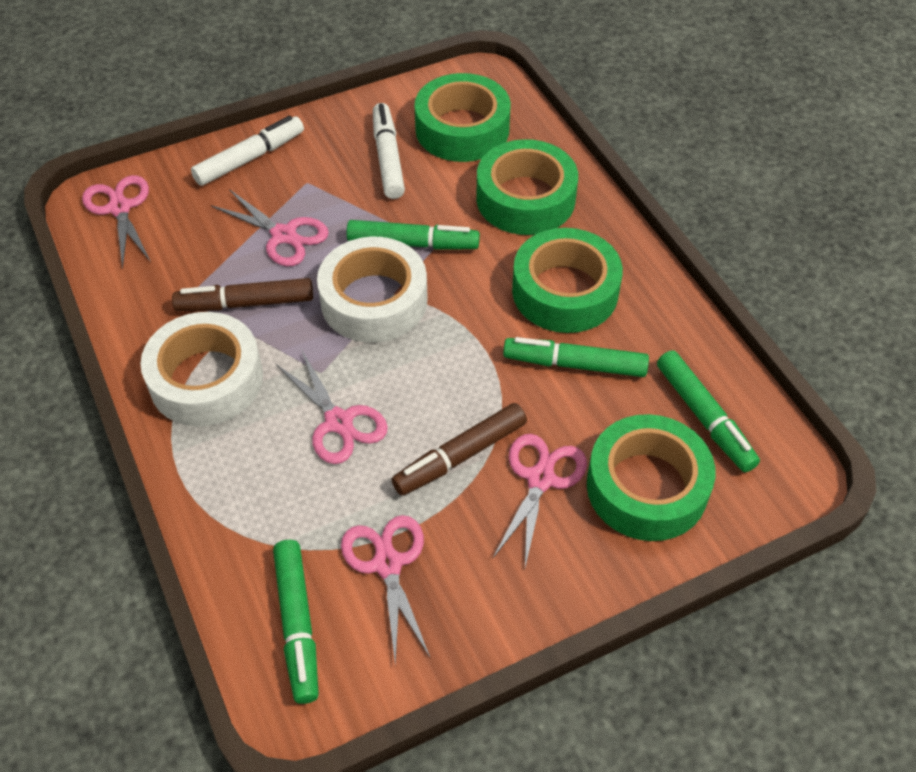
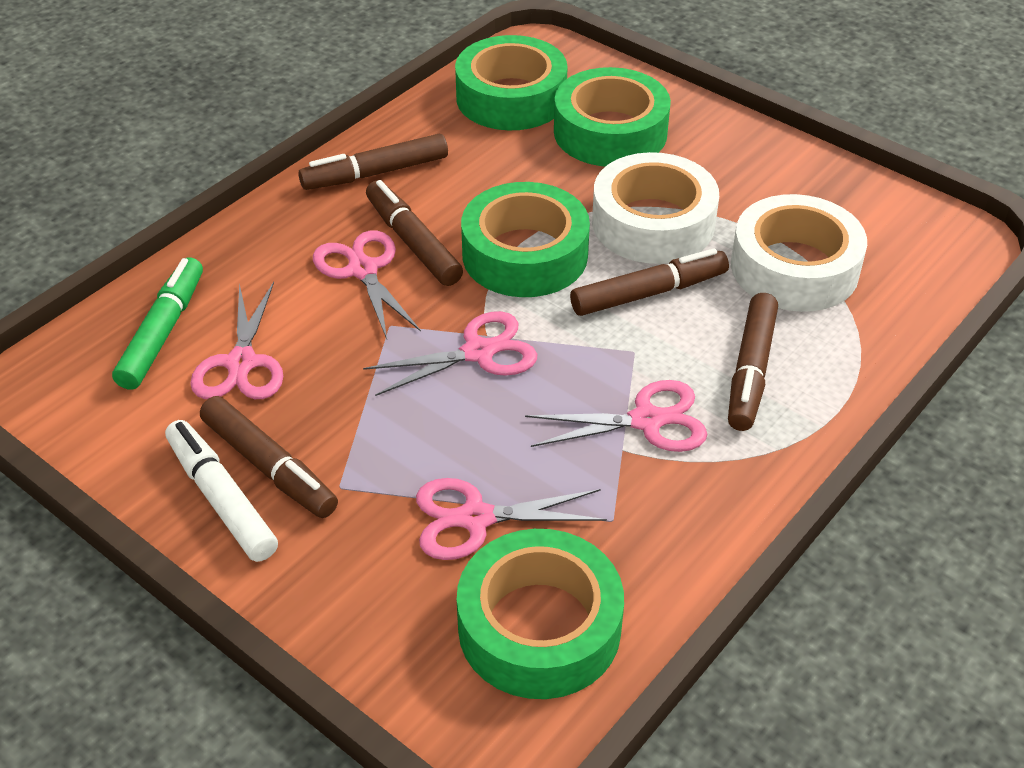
brown marker: 2 -> 5
green marker: 4 -> 1
white marker: 2 -> 1

